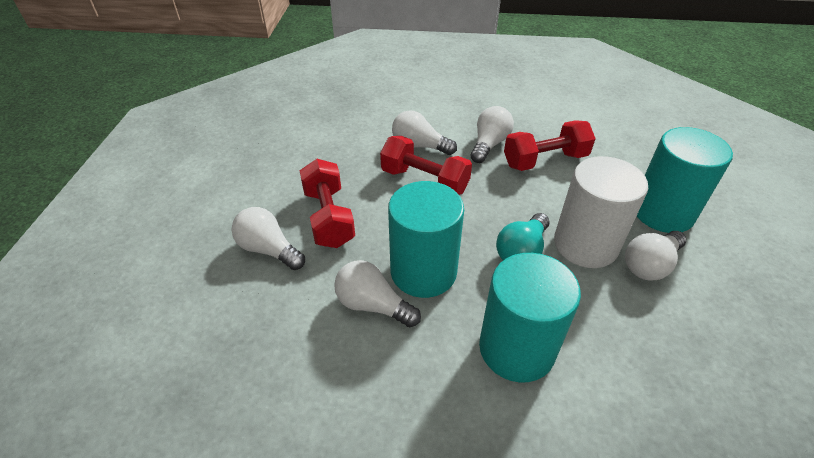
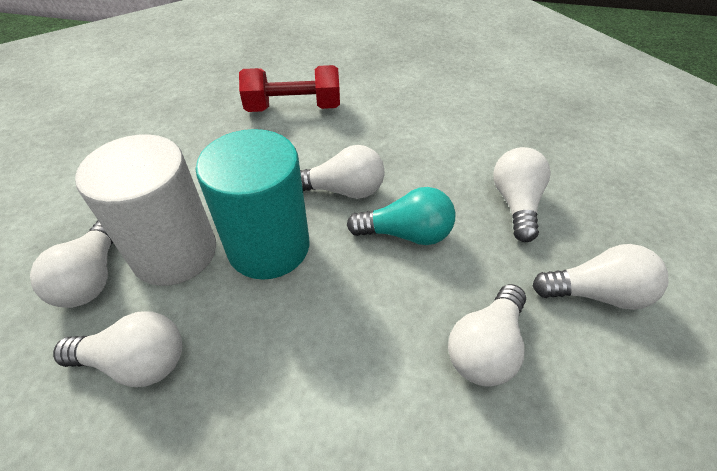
red dumbbell: 3 -> 1
turquoise cylinder: 3 -> 1
white light bulb: 5 -> 6

